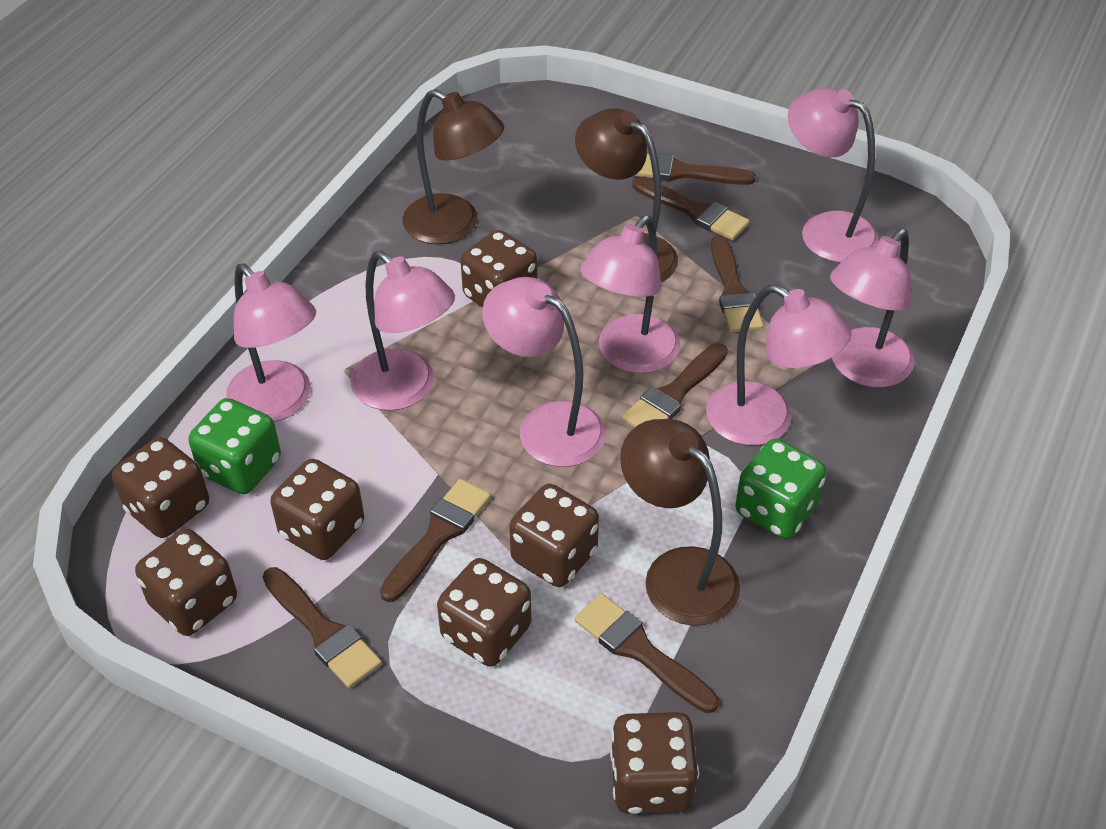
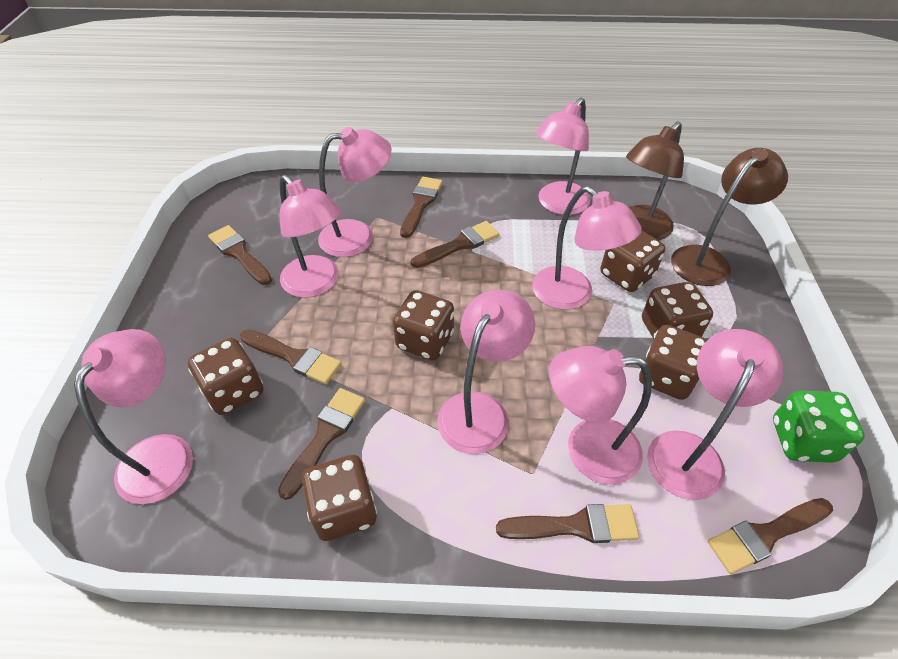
brown dice: 7 -> 6
brown lamp: 3 -> 2
green dice: 2 -> 1
pink lamp: 7 -> 8

